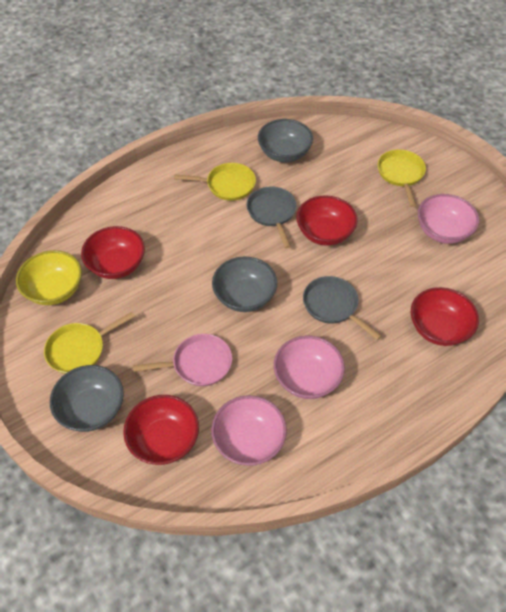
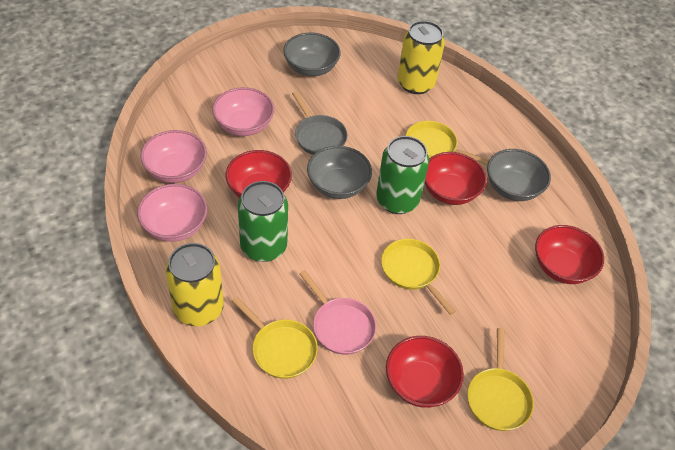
green can: 0 -> 2
grey pan: 2 -> 1
yellow bowl: 1 -> 0
yellow can: 0 -> 2
yellow pan: 3 -> 4

